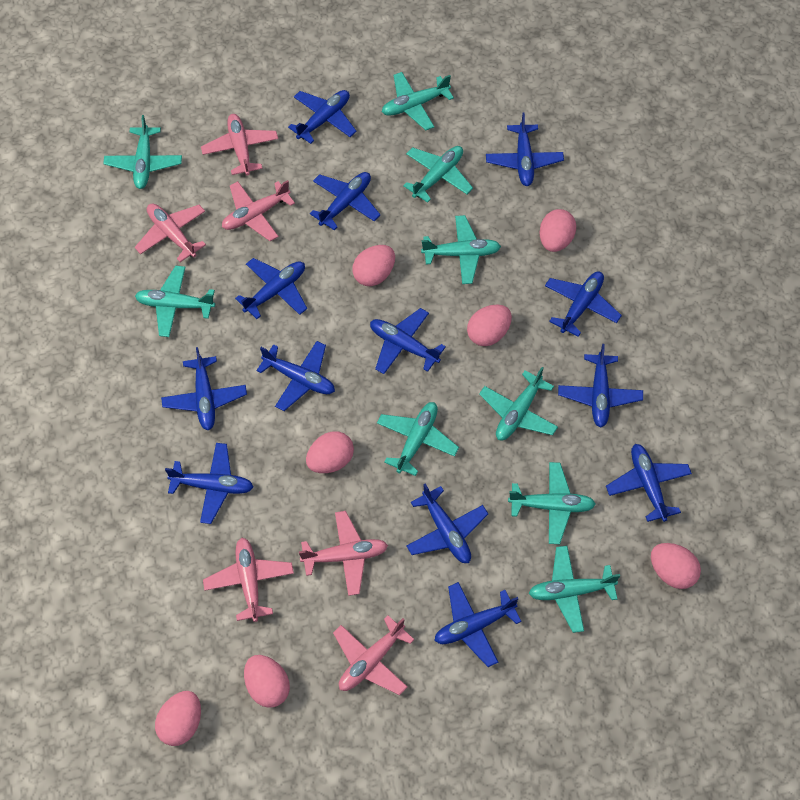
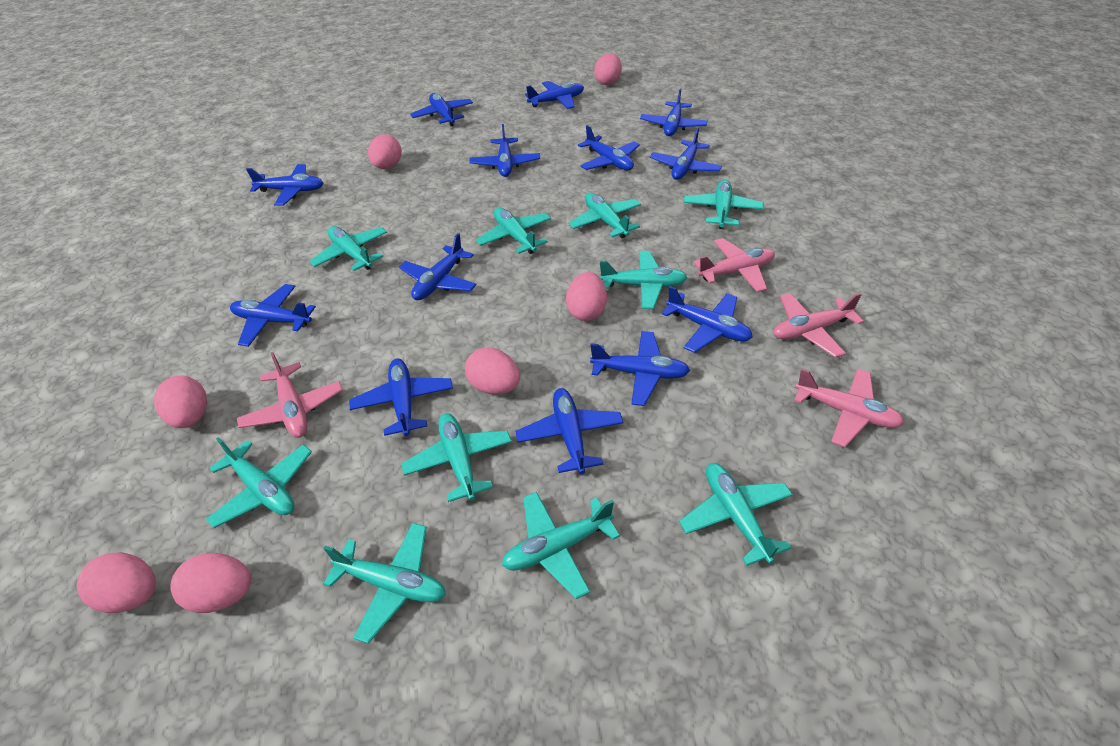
pink plane: 6 -> 4
turquoise plane: 9 -> 10

